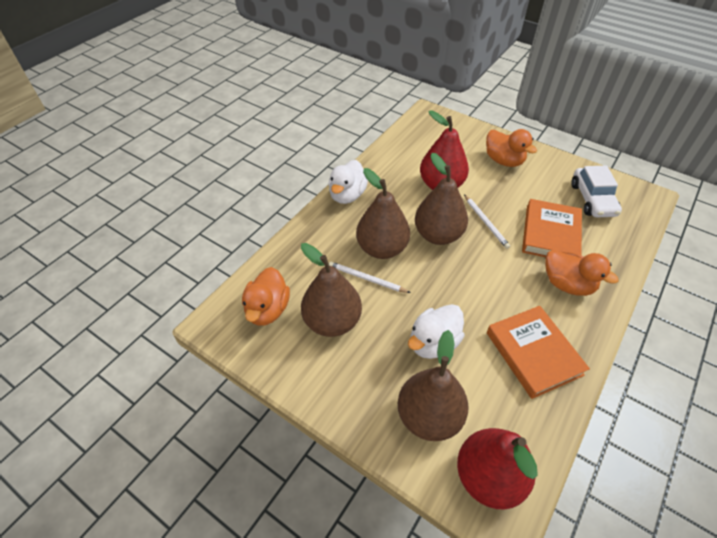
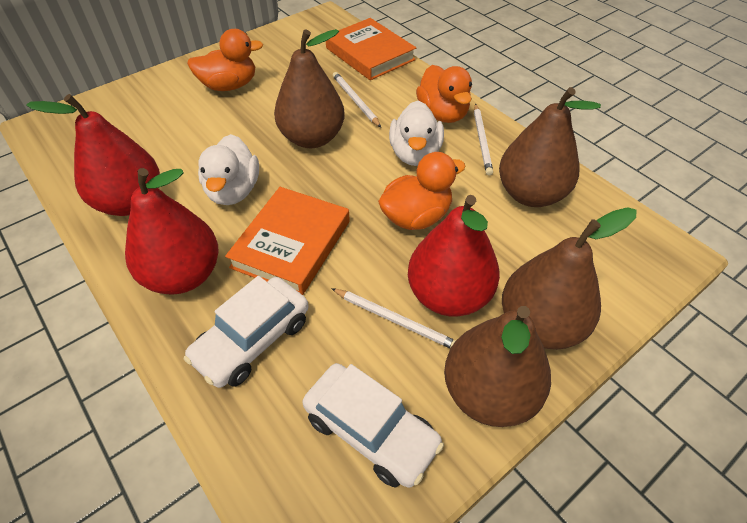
red pear: 2 -> 3
white car: 1 -> 2
white pencil: 2 -> 3

